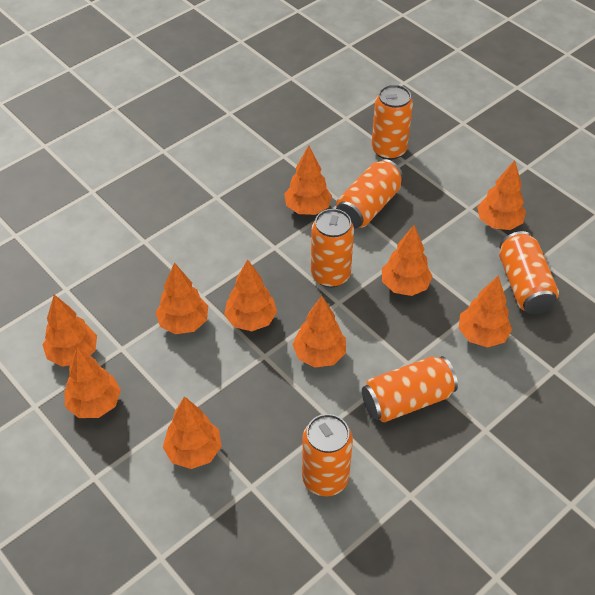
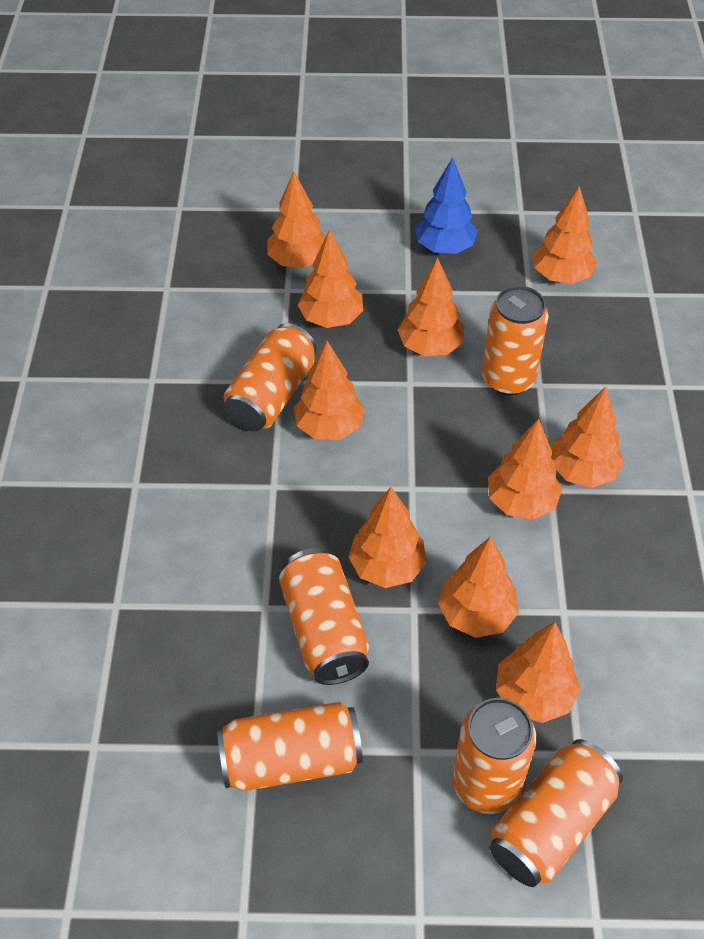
blue tree: 0 -> 1

